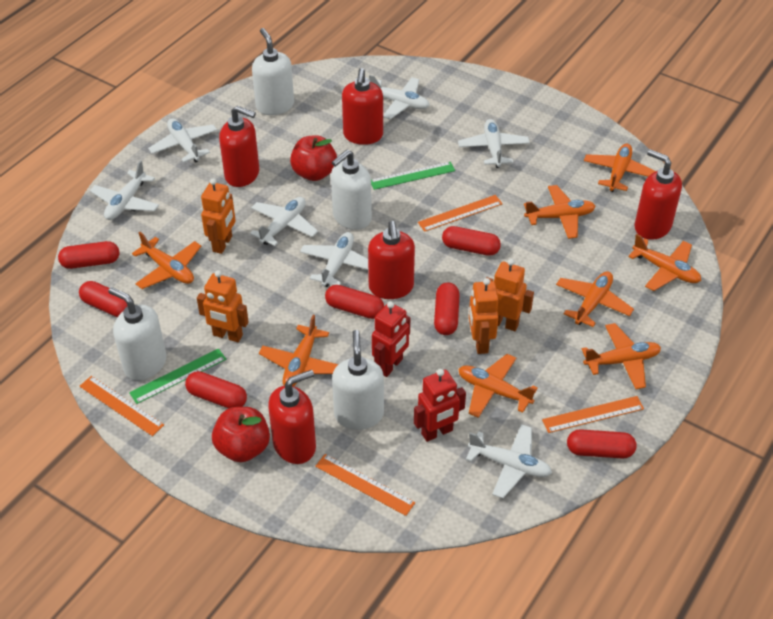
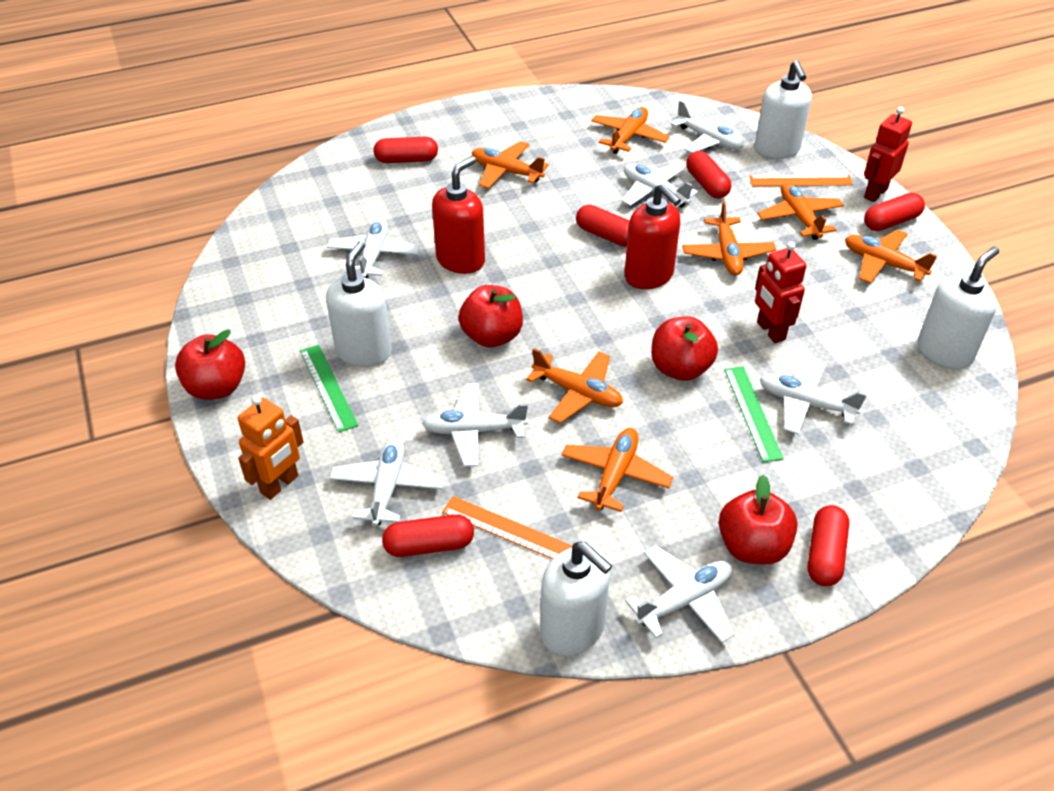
orange plane: 8 -> 7
orange robot: 4 -> 1
orange ruler: 4 -> 2
red apple: 2 -> 4
red capsule: 7 -> 6
red soap dispenser: 5 -> 2

